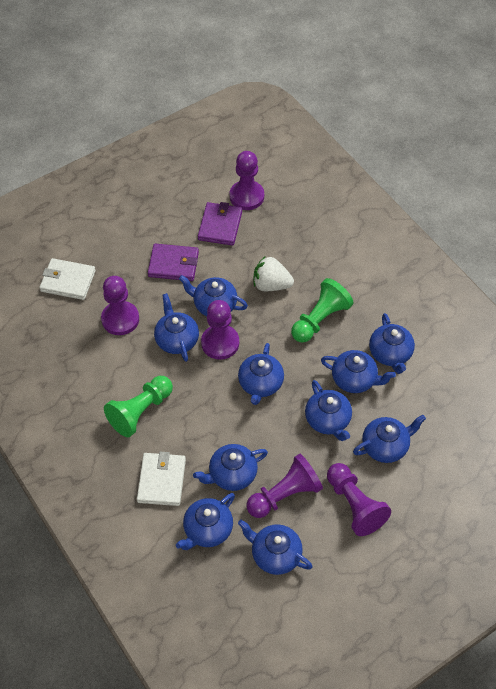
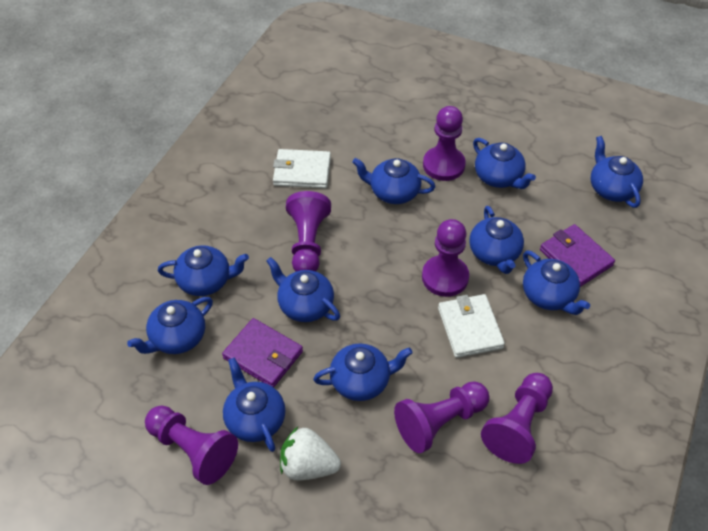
green pawn: 2 -> 0
purple pawn: 5 -> 6

